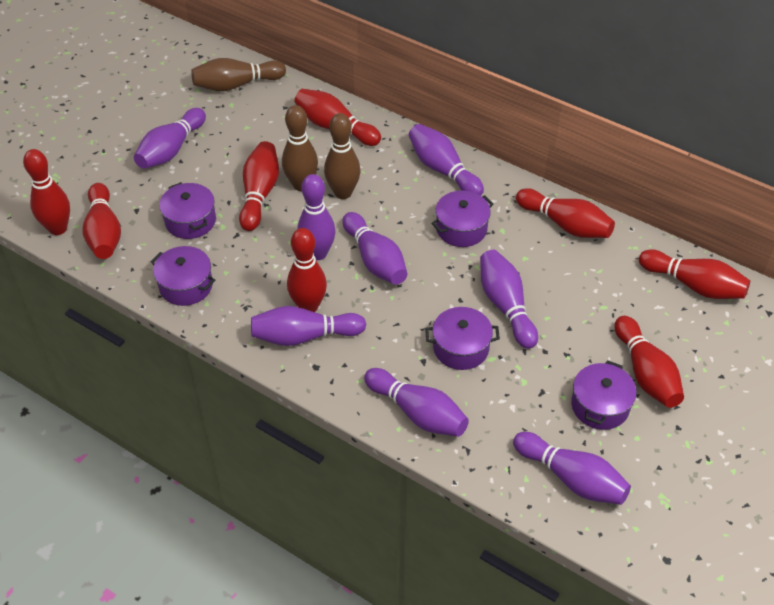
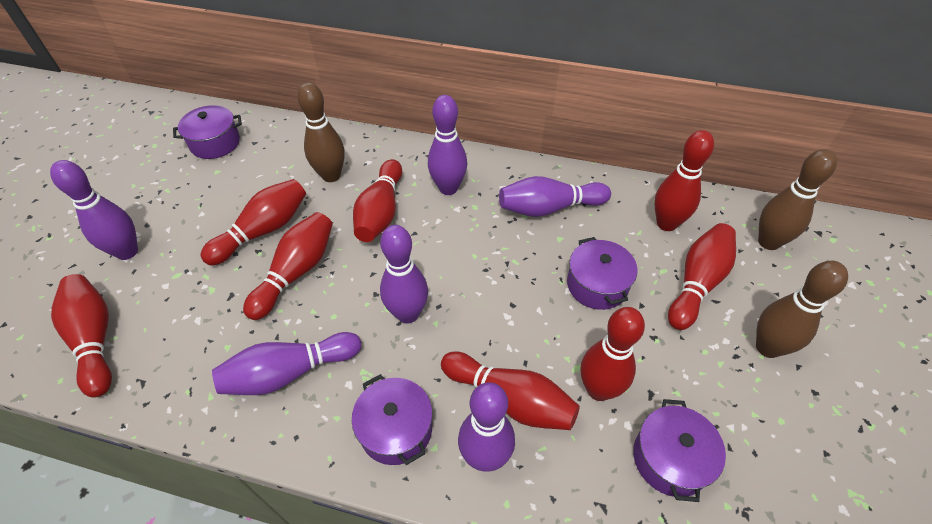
purple bowling pin: 8 -> 6
purple pot: 5 -> 4

